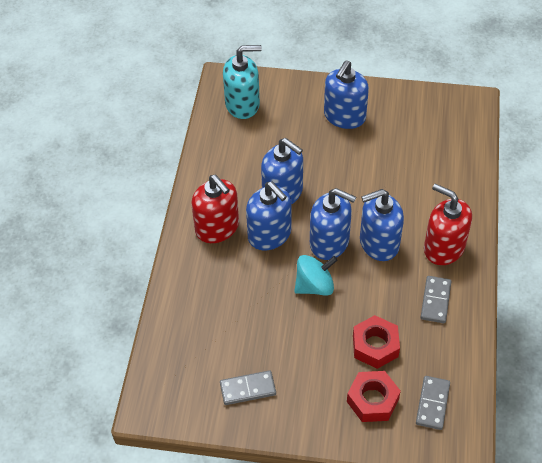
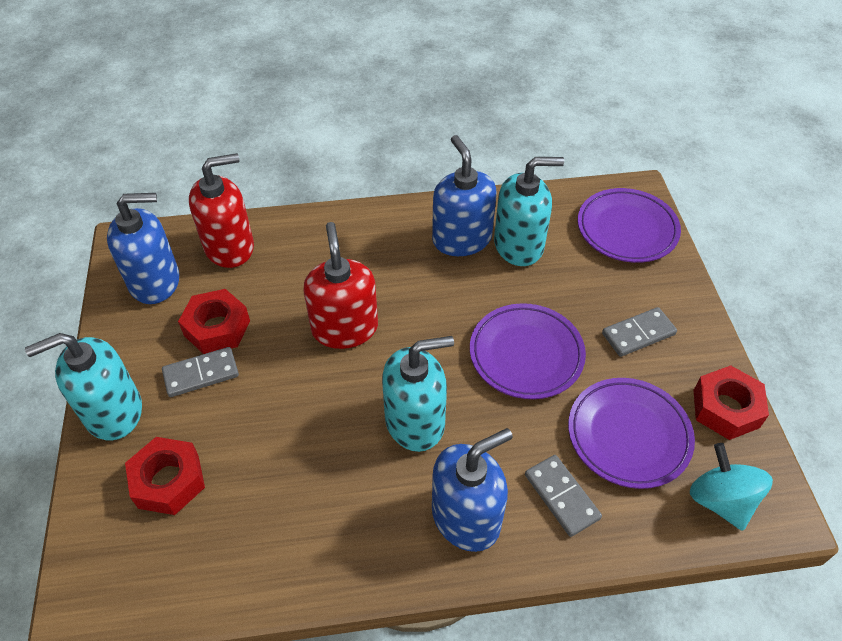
blue soap dispenser: 5 -> 3
purple plate: 0 -> 3
red nut: 2 -> 3
turquoise soap dispenser: 1 -> 3

